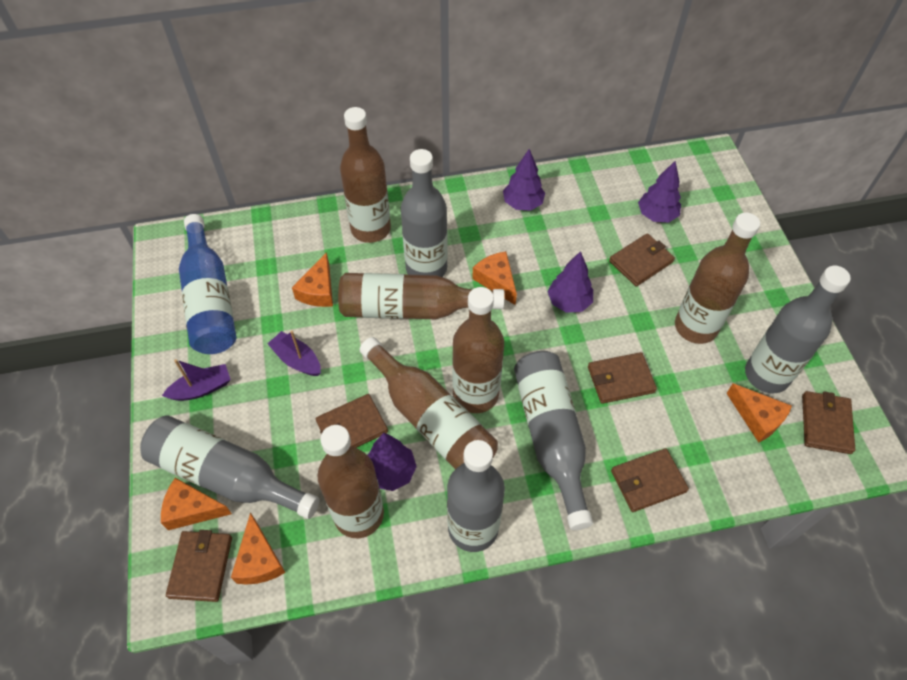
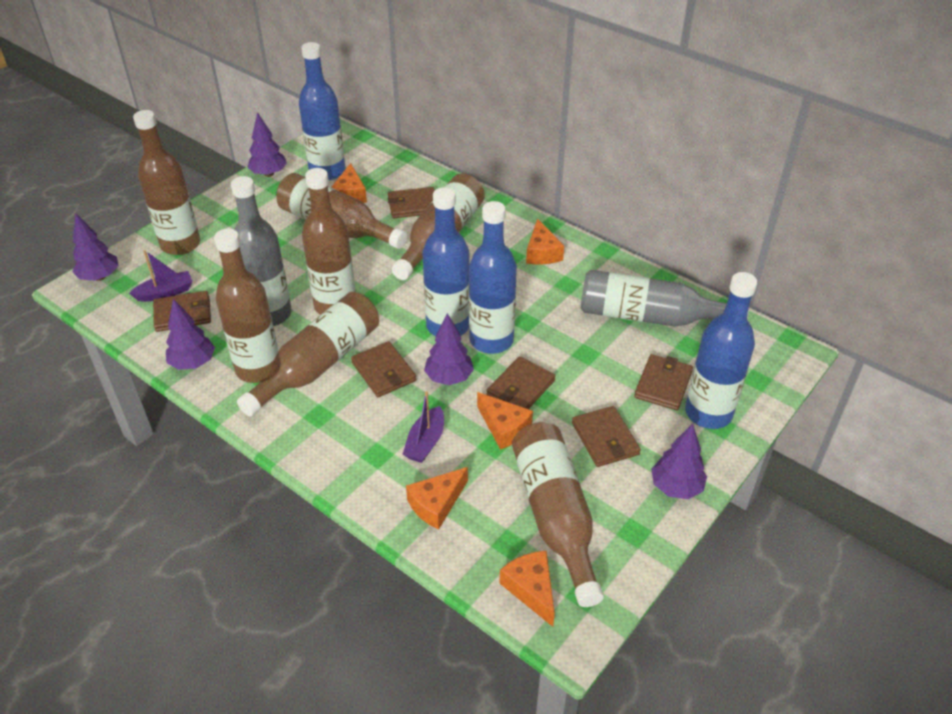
blue bottle: 1 -> 4
brown bottle: 6 -> 7
grey bottle: 5 -> 2
purple tree: 4 -> 5

